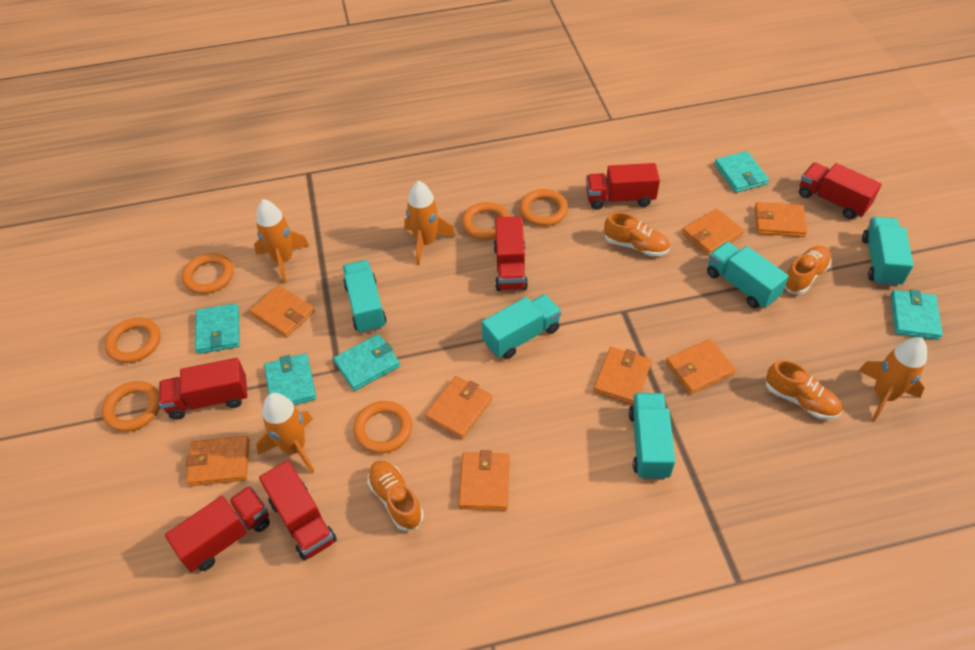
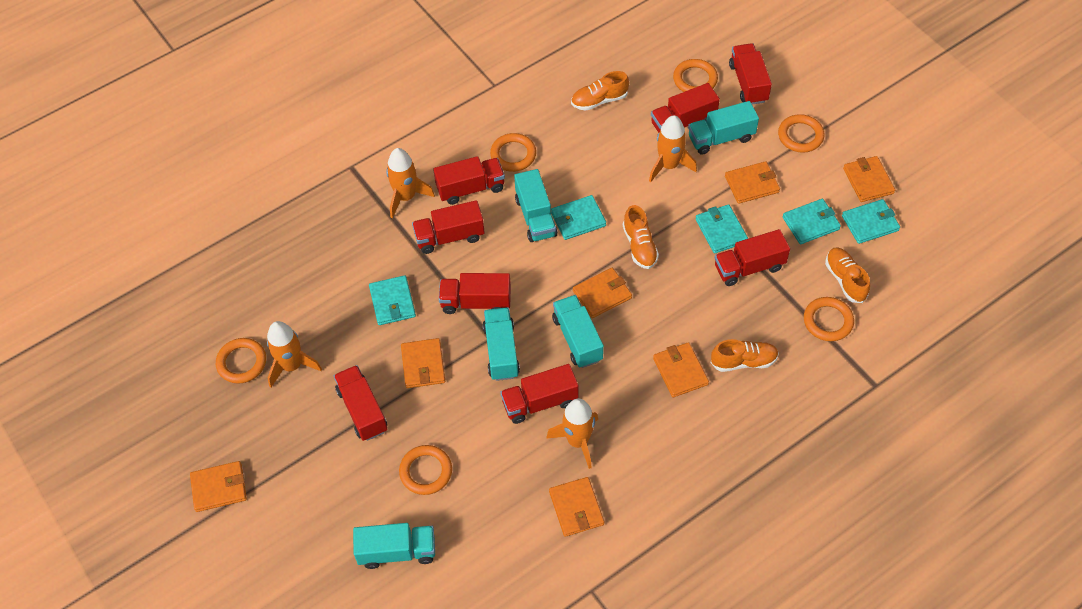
orange wallet: 8 -> 7
red truck: 6 -> 8

